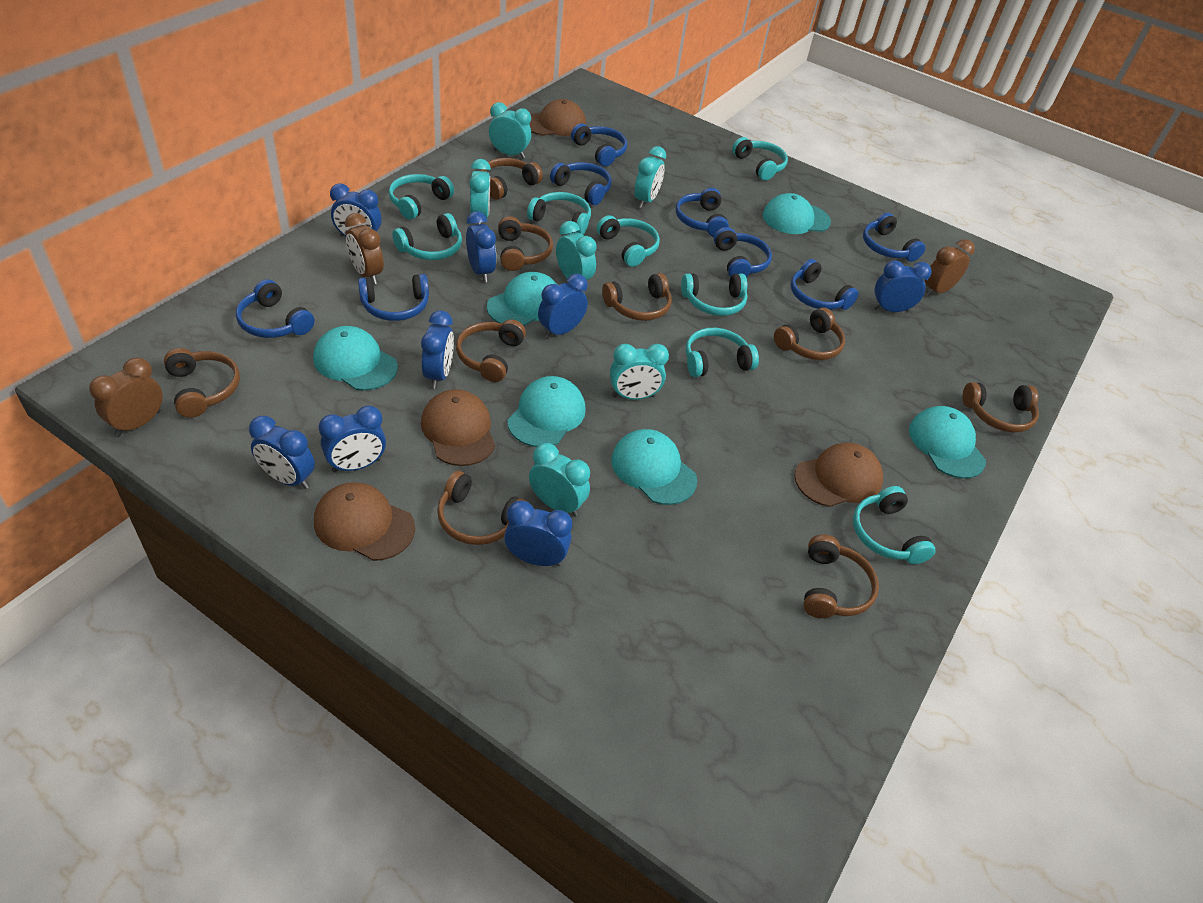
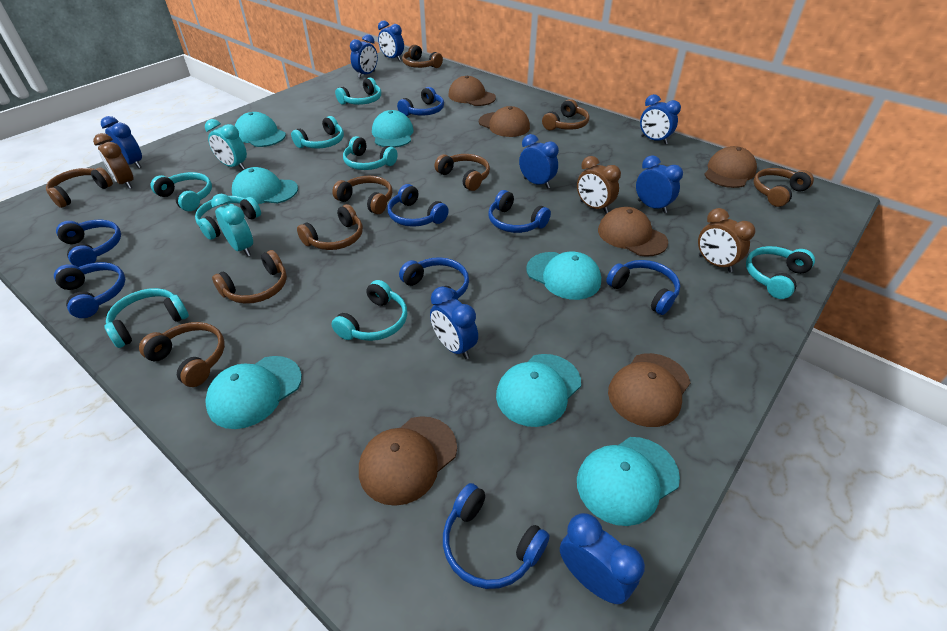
brown cap: 4 -> 6
turquoise cap: 6 -> 7
turquoise clock: 6 -> 2

